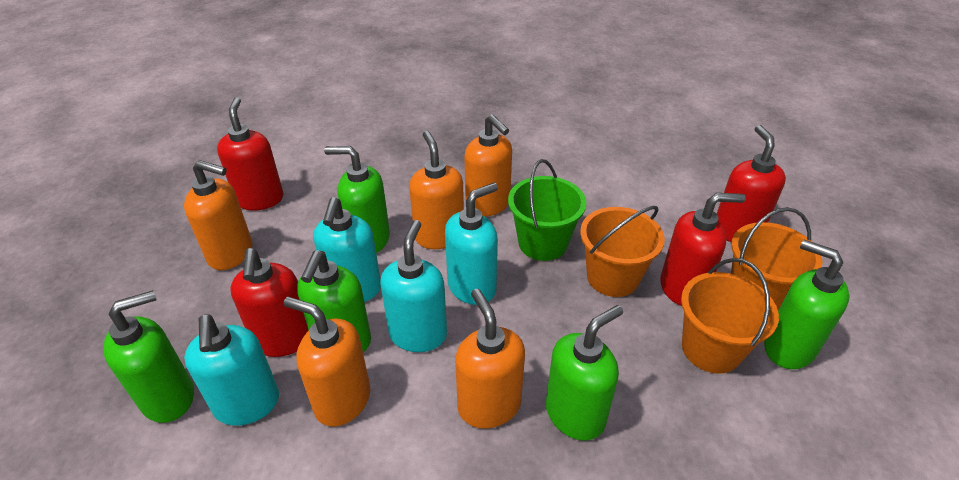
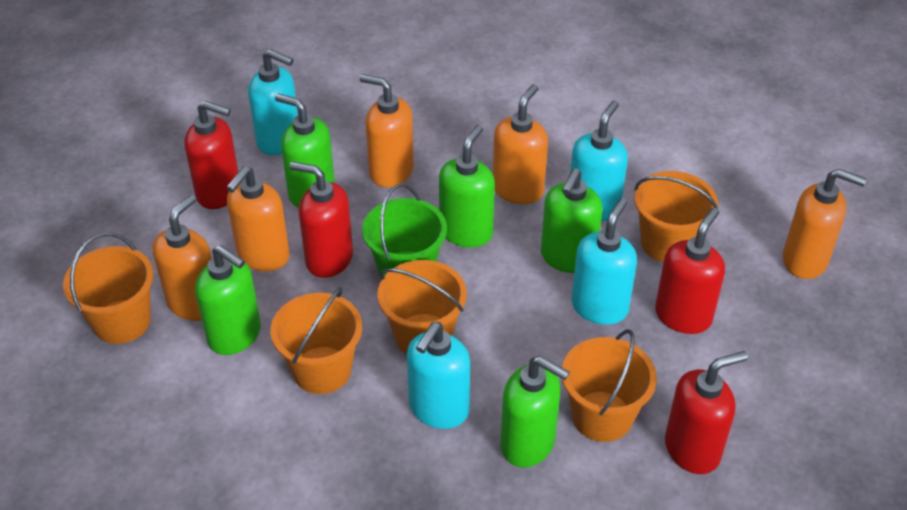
orange bucket: 3 -> 5

